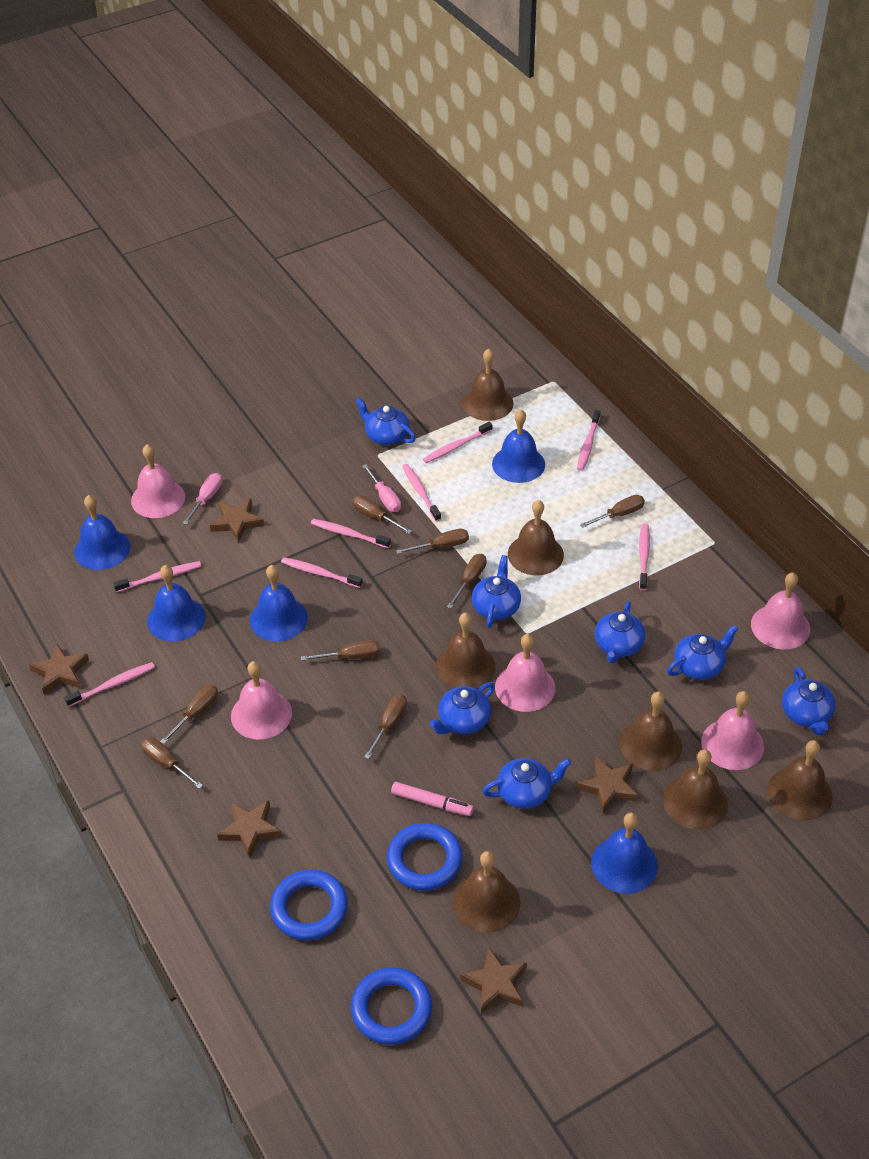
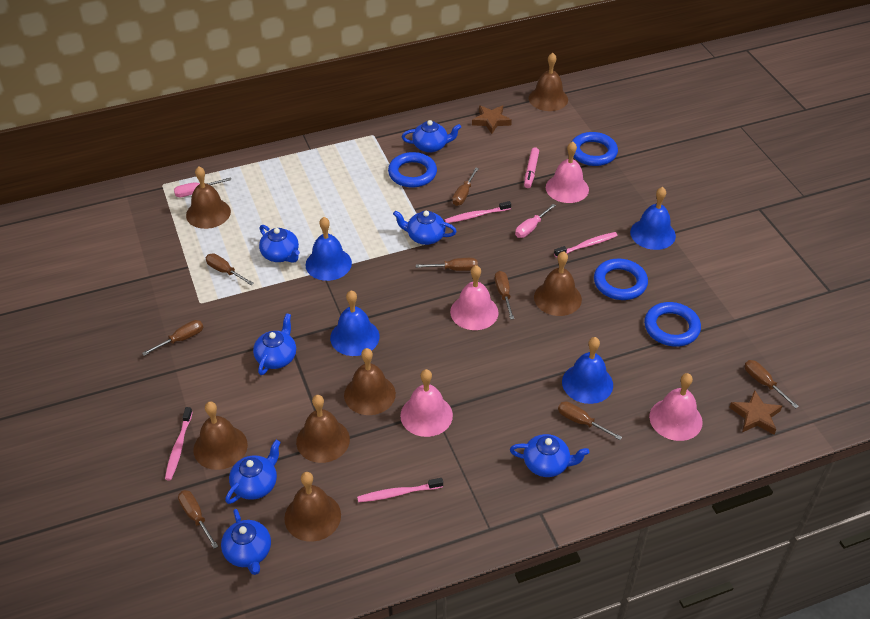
blue bell: 5 -> 4
blue ring: 3 -> 4
brown star: 5 -> 2
pink bell: 5 -> 4
pink toothbrush: 8 -> 4

